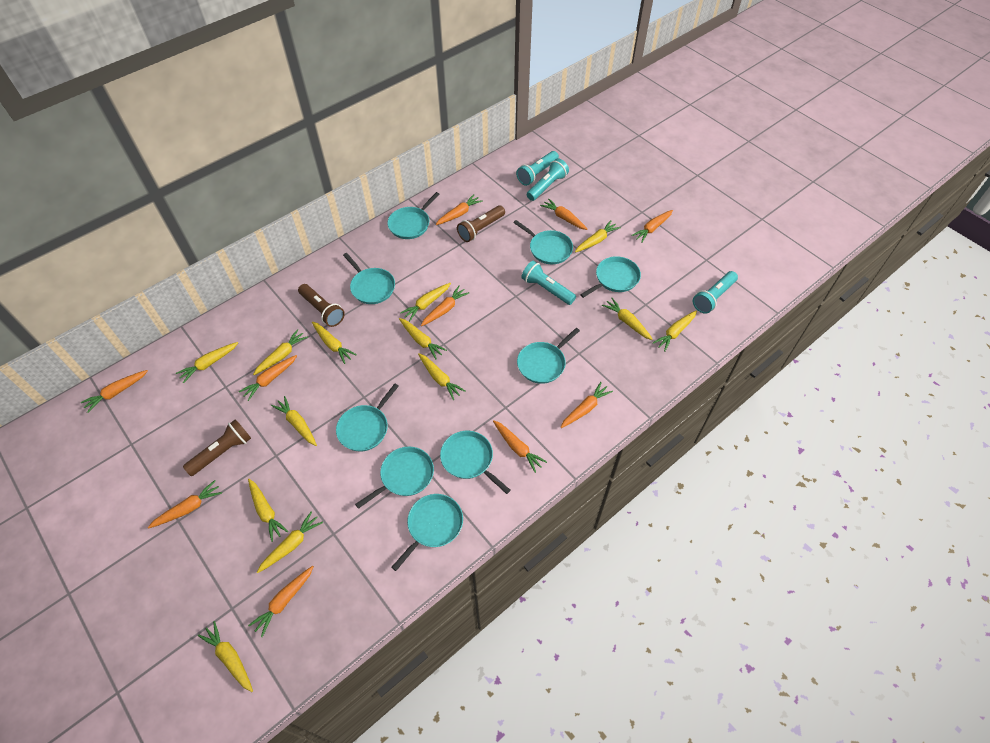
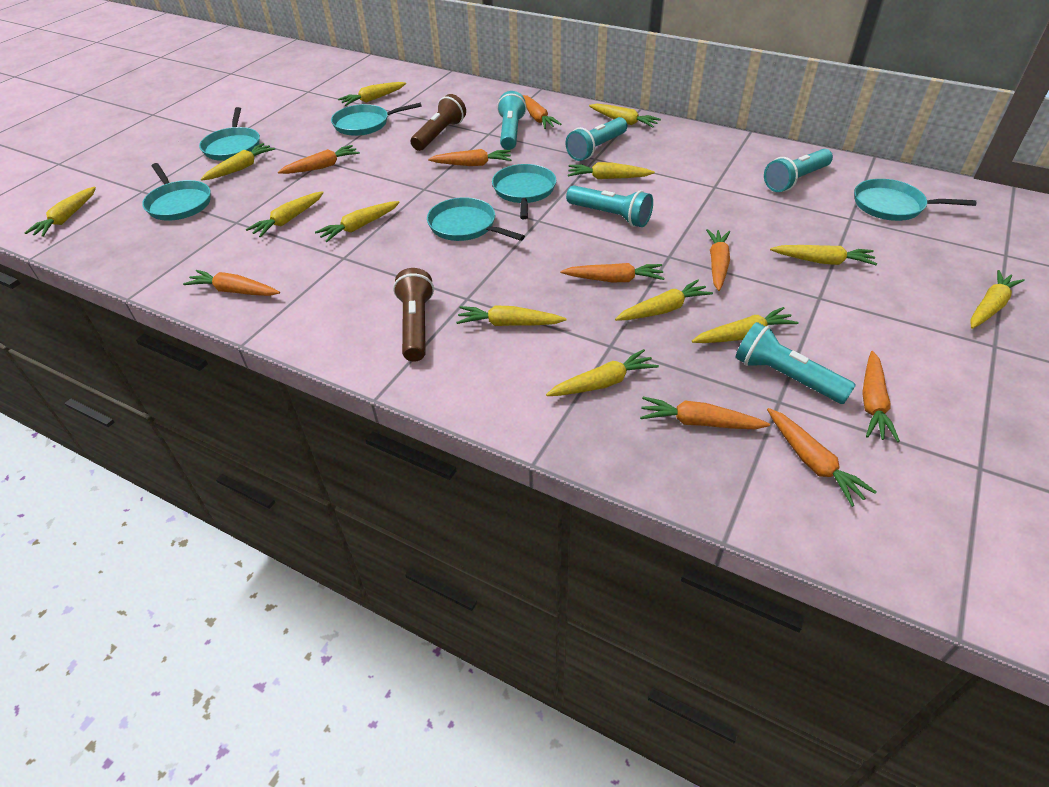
brown flashlight: 3 -> 2
orange carrot: 10 -> 9
turquoise flashlight: 4 -> 5
turquoise pan: 9 -> 6

